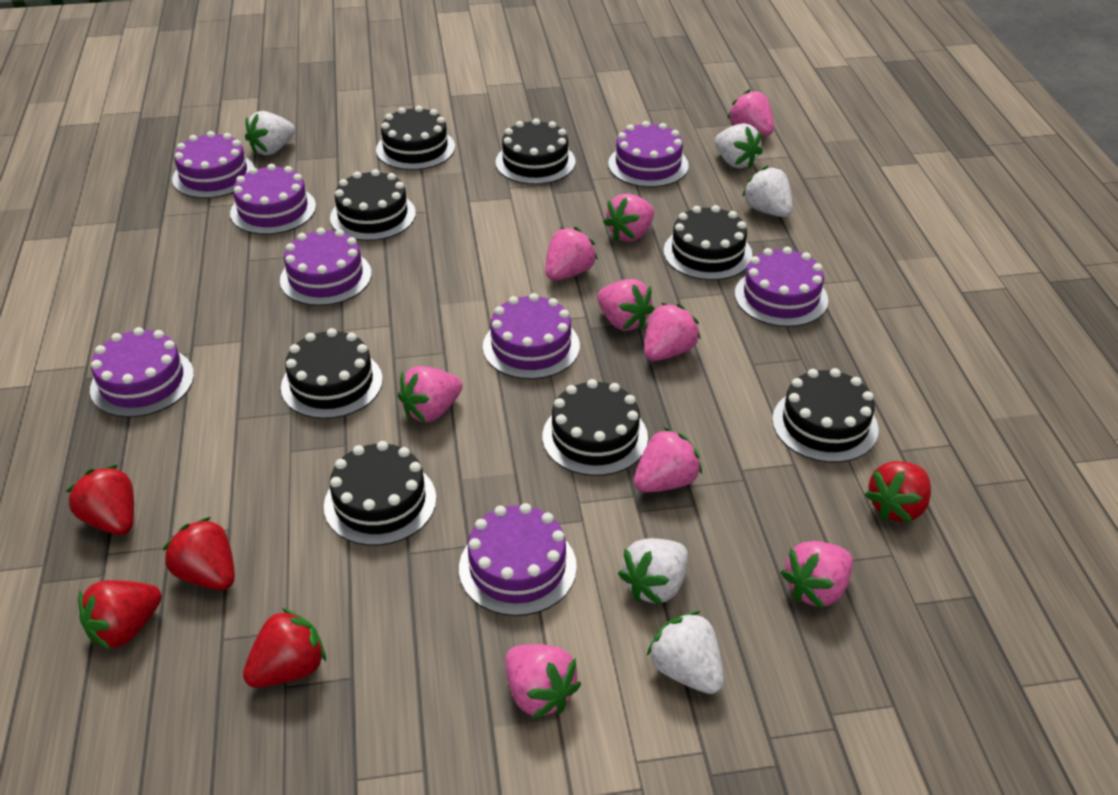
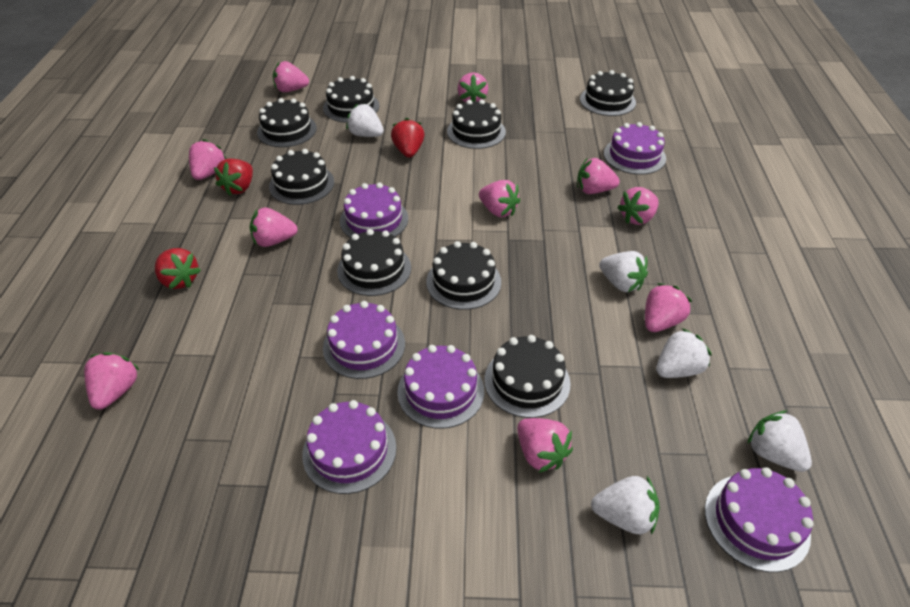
pink strawberry: 9 -> 10
purple cake: 8 -> 6
red strawberry: 5 -> 3

